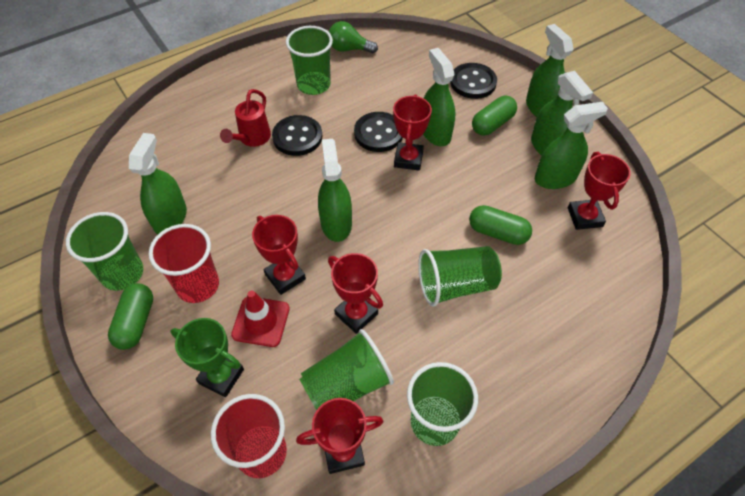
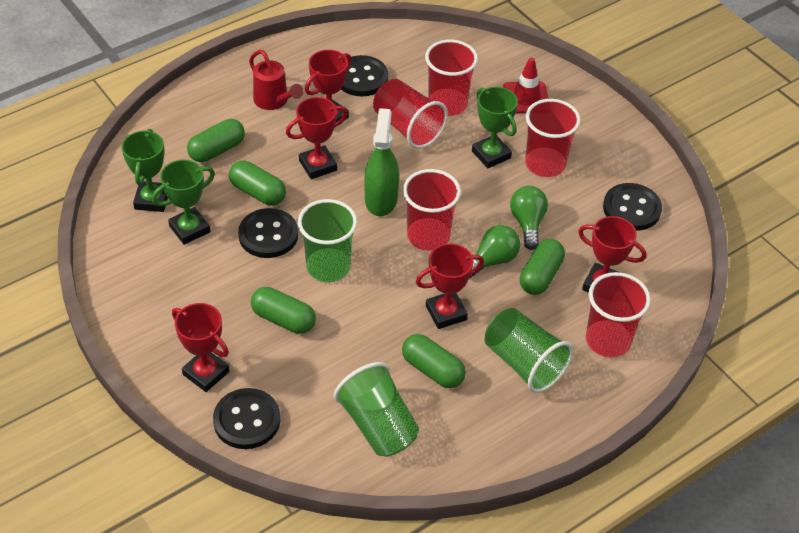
black button: 3 -> 4
green capsule: 3 -> 5
green cup: 5 -> 3
green light bulb: 1 -> 2
green spray bottle: 6 -> 1
green trophy: 1 -> 3
red cup: 2 -> 5

